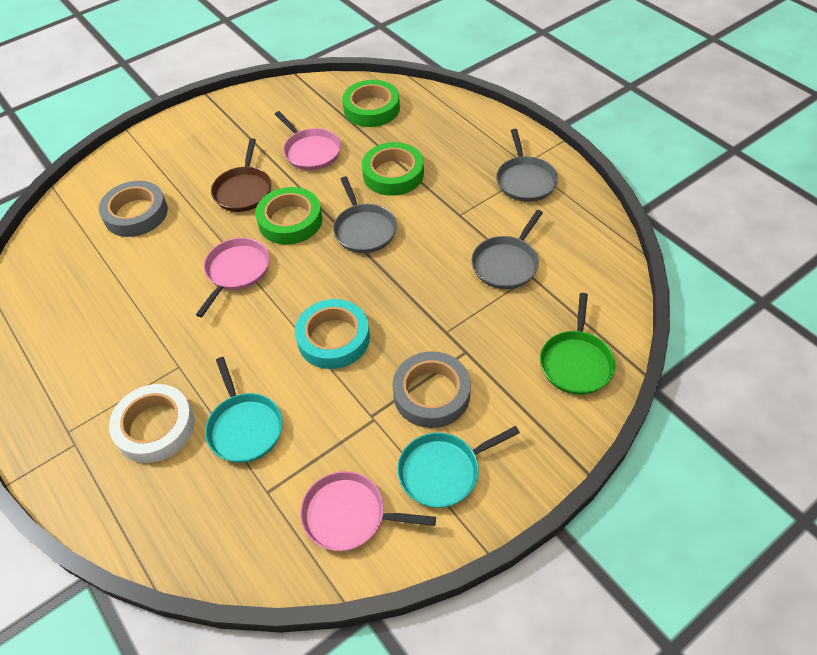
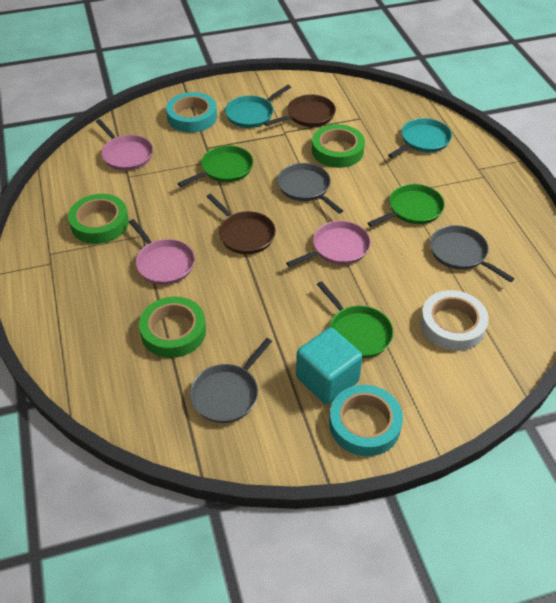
brown pan: 1 -> 2
green pan: 1 -> 3
grey tape: 2 -> 0
turquoise cube: 0 -> 1
turquoise tape: 1 -> 2

